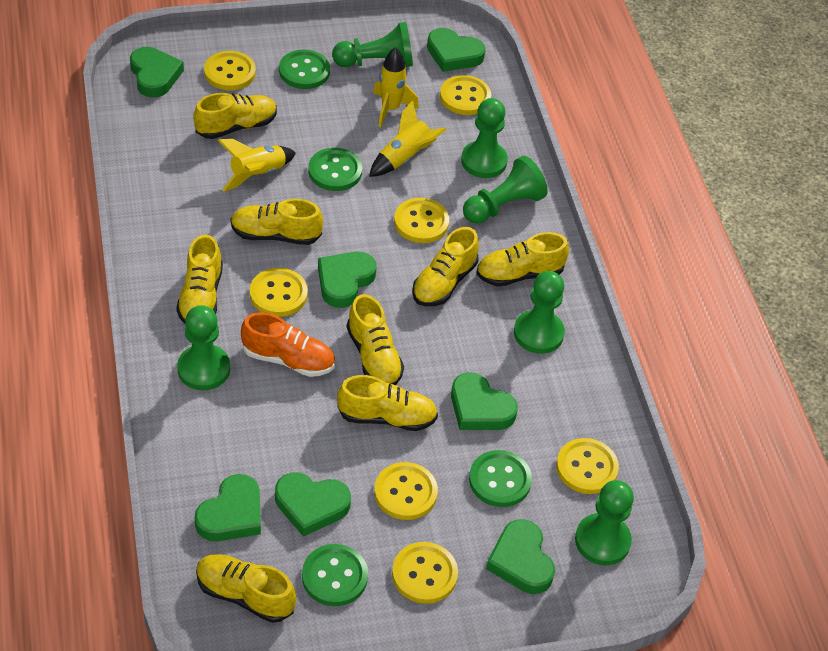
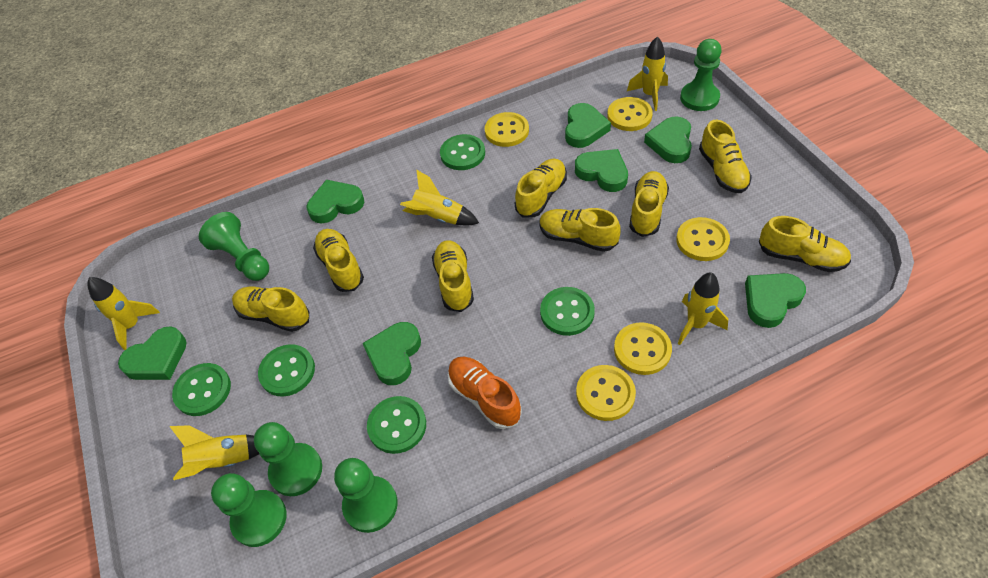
green button: 4 -> 5
green pawn: 6 -> 5
yellow button: 7 -> 5
yellow rocket: 3 -> 5

